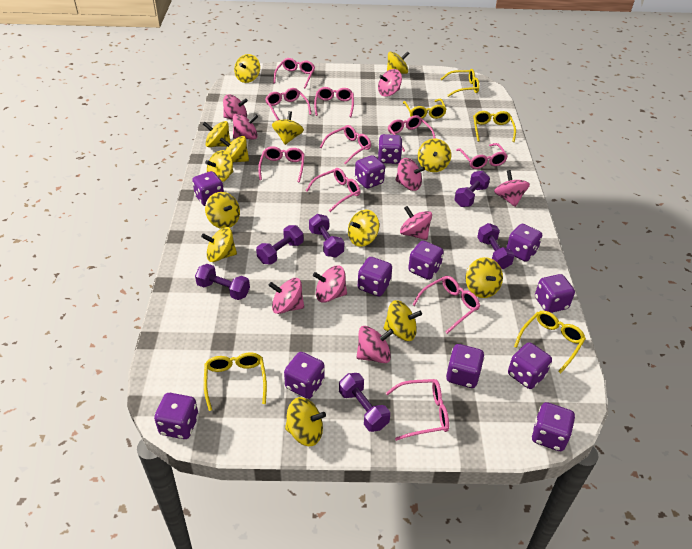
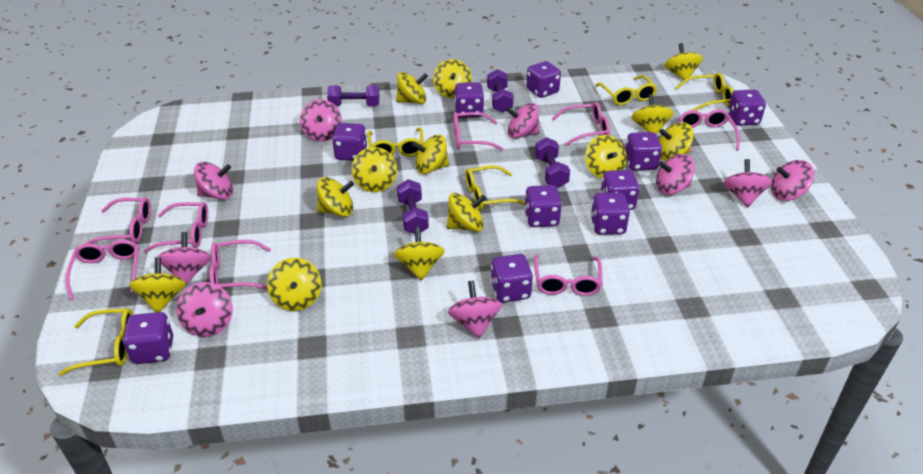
pink glasses: 10 -> 8
purple dice: 12 -> 10
purple dumbbell: 6 -> 4

